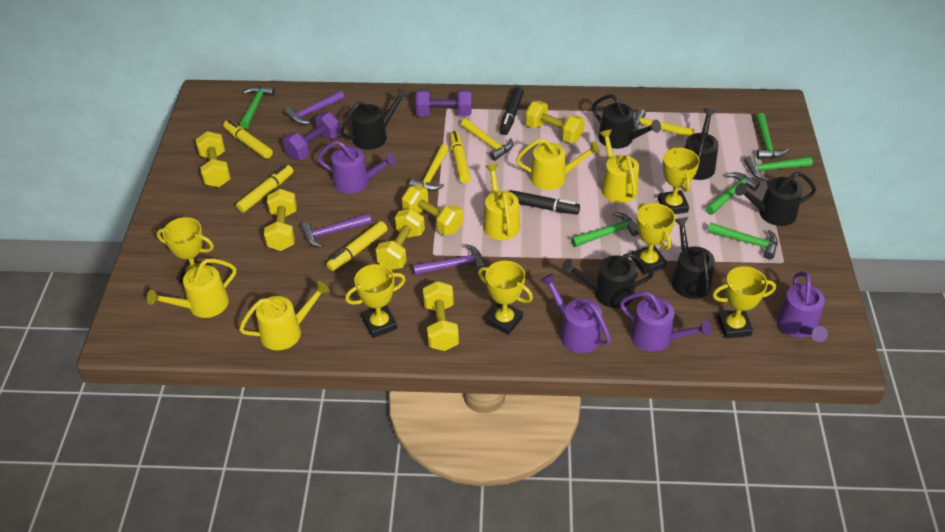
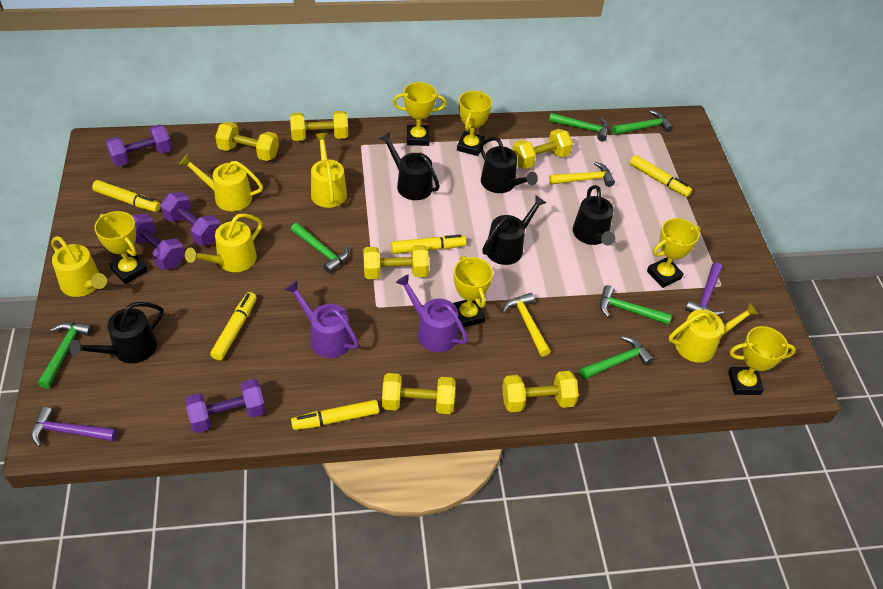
black marker: 2 -> 0
black watering can: 6 -> 5
purple dumbbell: 2 -> 4
purple hammer: 3 -> 2
purple watering can: 4 -> 2
yellow hammer: 3 -> 2
yellow marker: 4 -> 5

